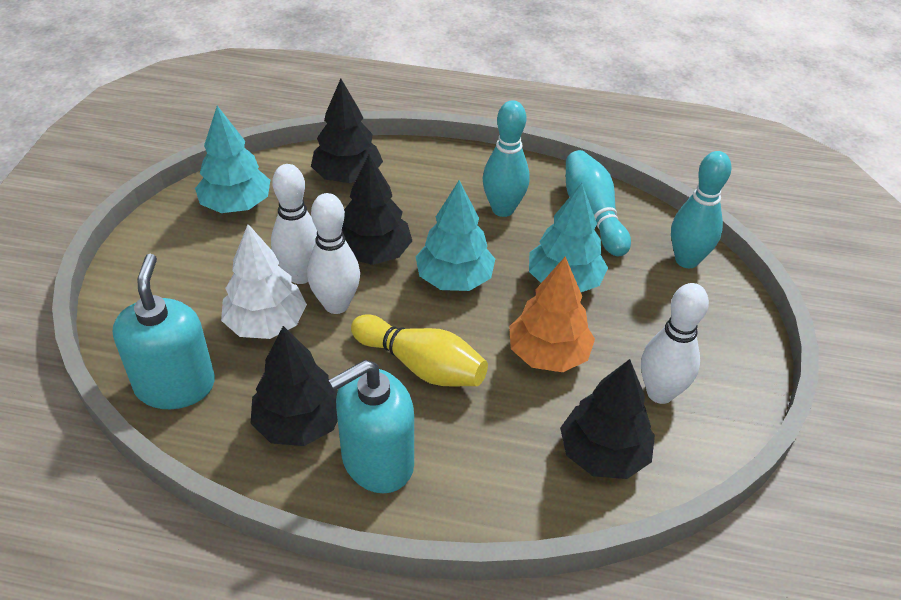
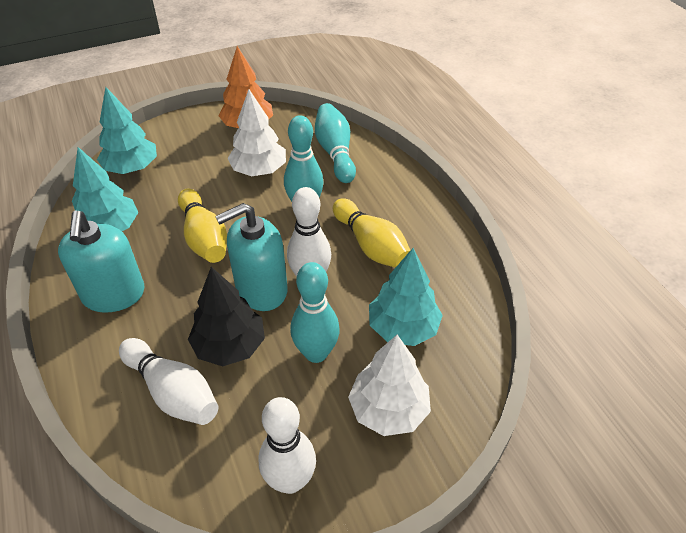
black tree: 4 -> 1
white tree: 1 -> 2
yellow bowling pin: 1 -> 2

